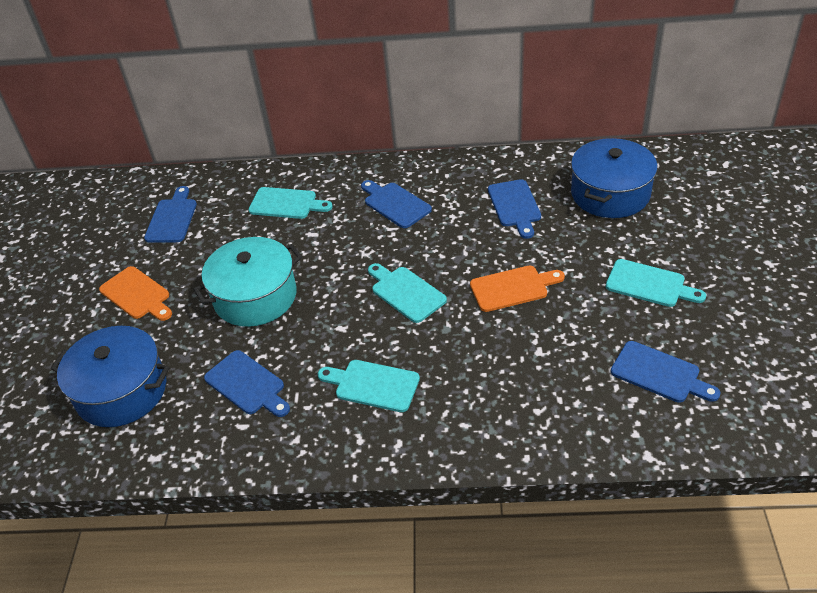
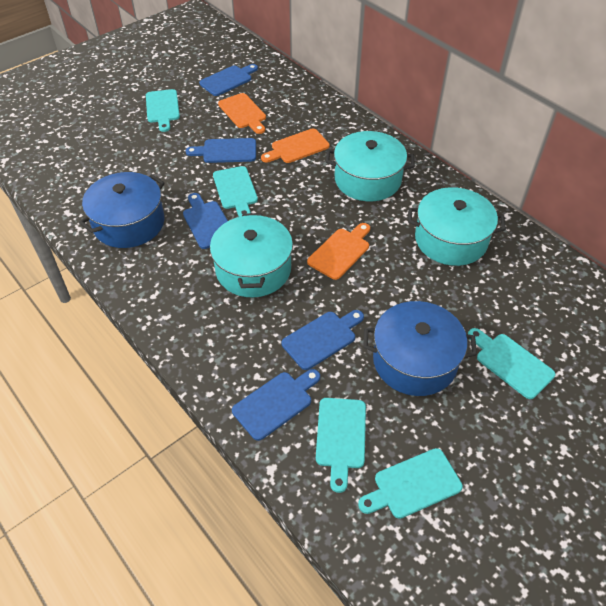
orange cutting board: 2 -> 3
turquoise cutting board: 4 -> 5
turquoise pot: 1 -> 3

